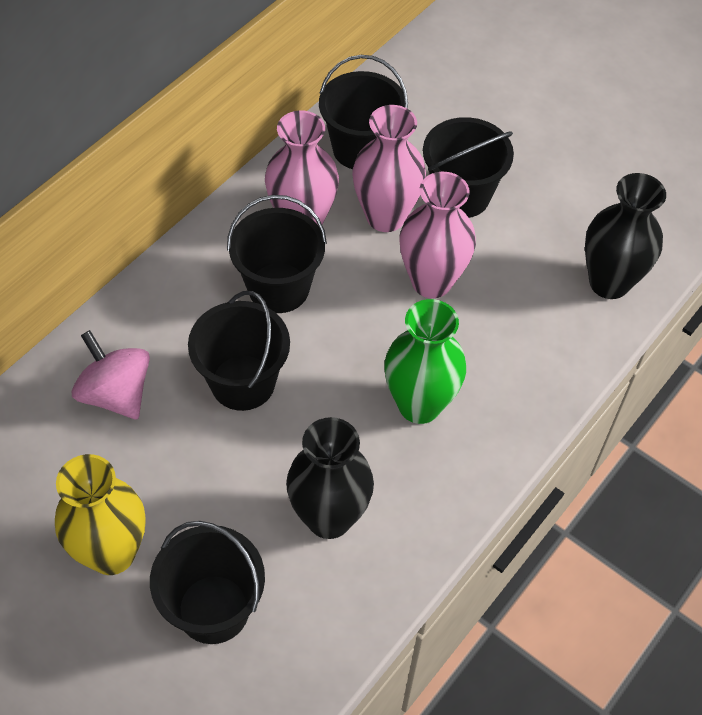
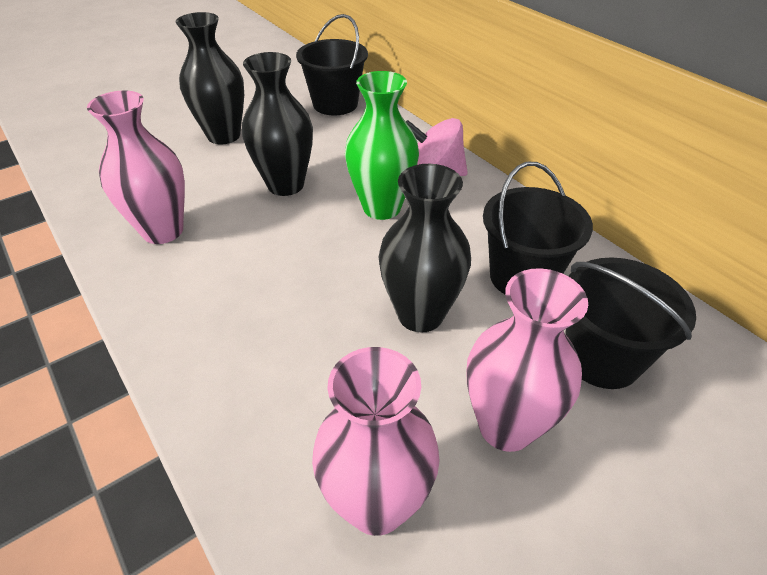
black bucket: 5 -> 3
black vase: 2 -> 3
yellow vase: 1 -> 0

